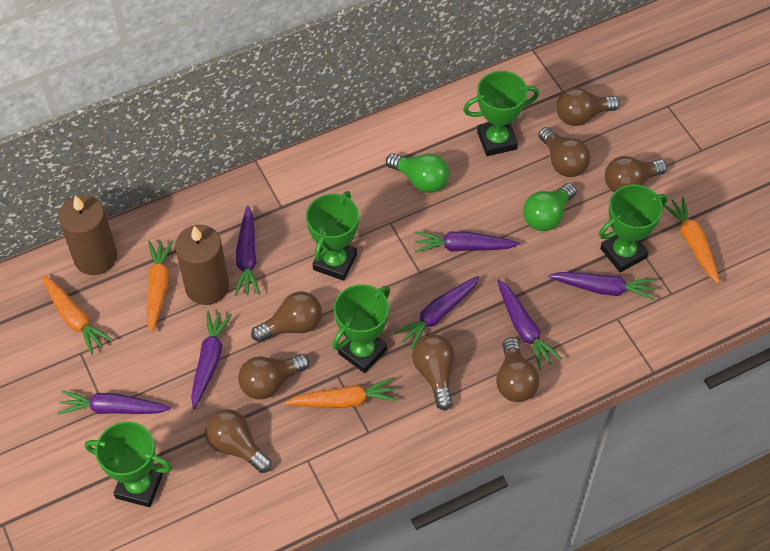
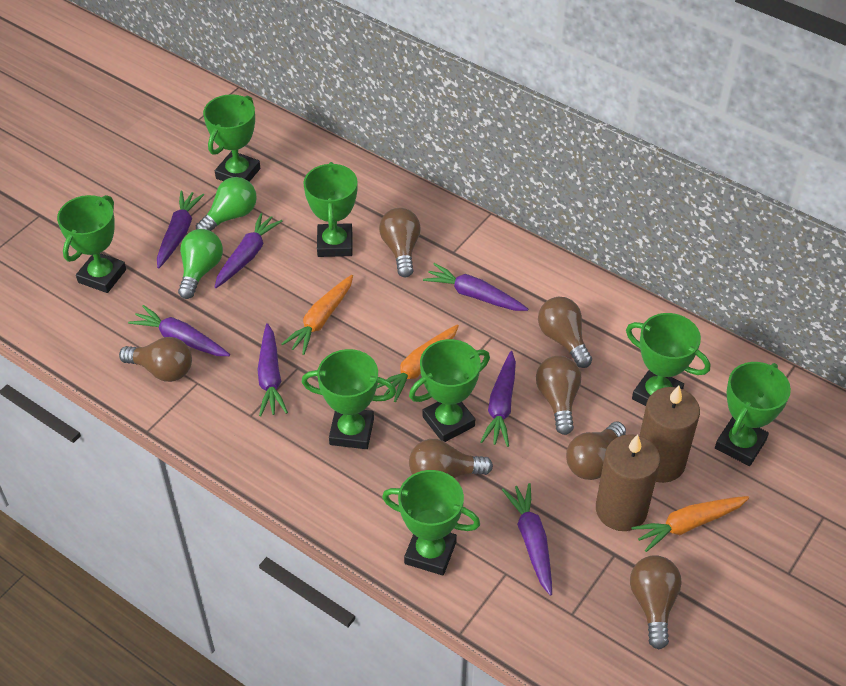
brown light bulb: 8 -> 7
green trophy: 5 -> 8
orange carrot: 4 -> 3

